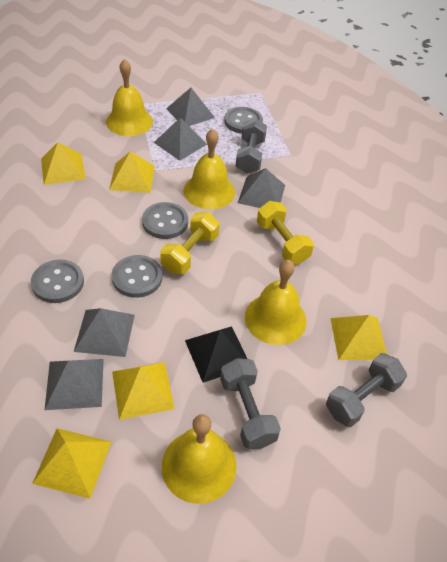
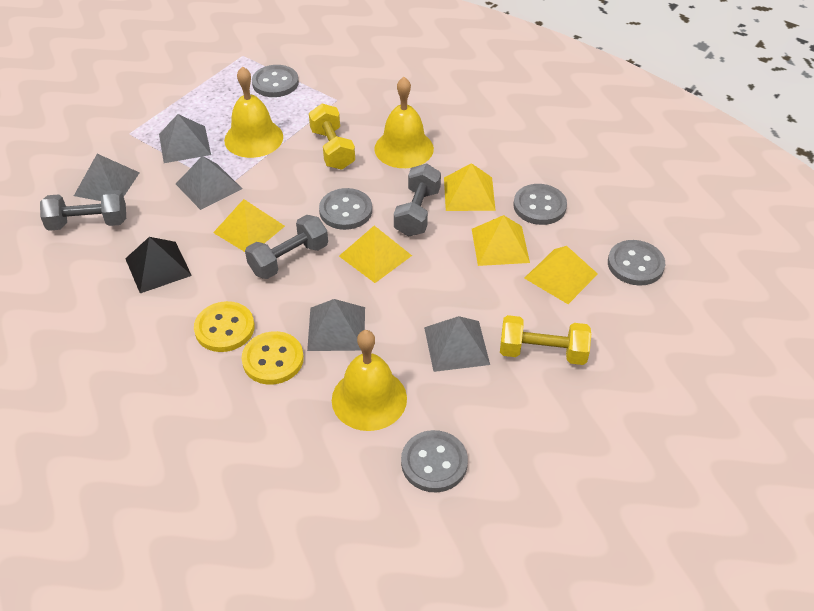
grey button: 4 -> 5
yellow bell: 4 -> 3
yellow button: 0 -> 2

